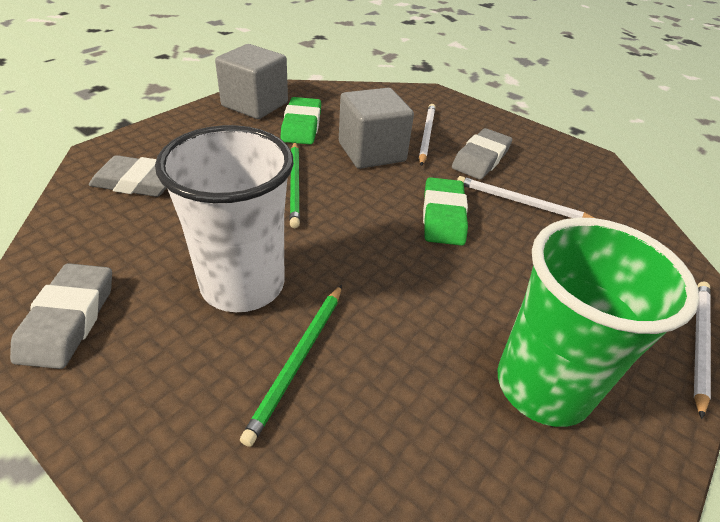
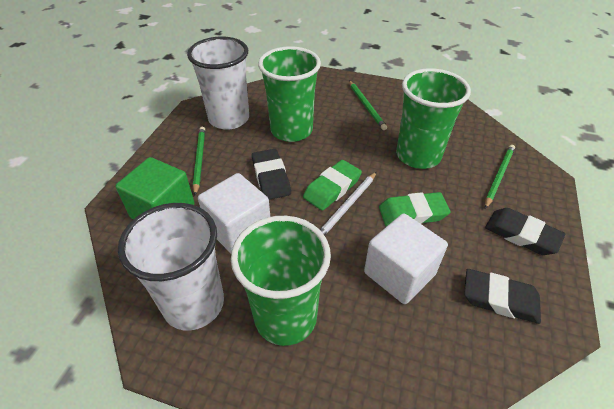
black eraser: 0 -> 3
green cube: 0 -> 1
green cup: 1 -> 3
green pencil: 2 -> 3
grey cube: 2 -> 0
grey eraser: 3 -> 0
white cube: 0 -> 2
white cup: 1 -> 2
white pencil: 3 -> 1

